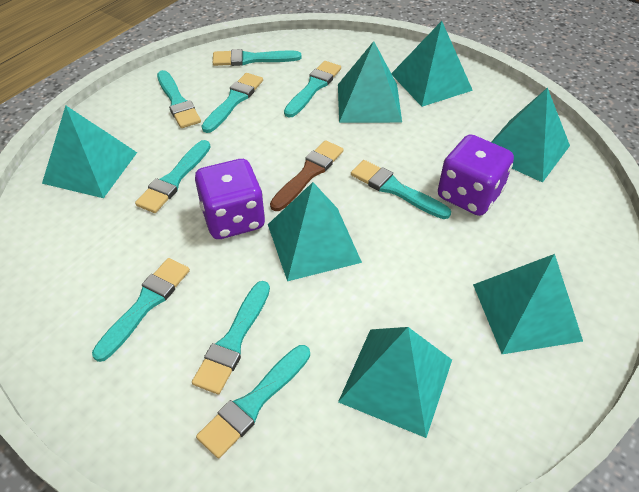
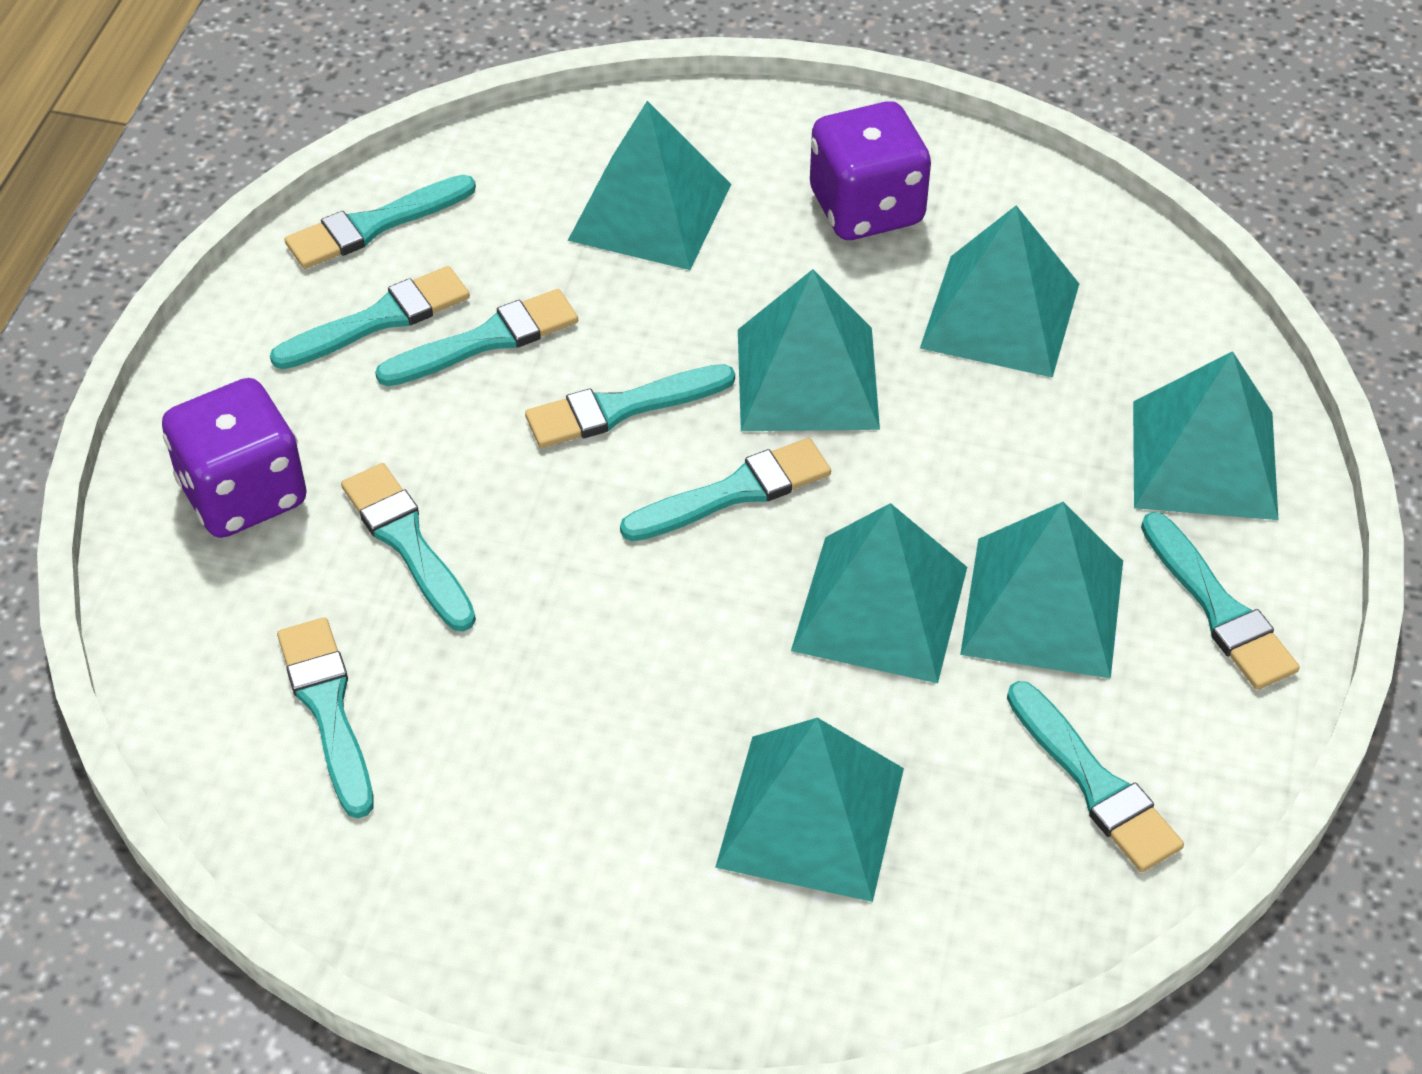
brown brush: 1 -> 0

